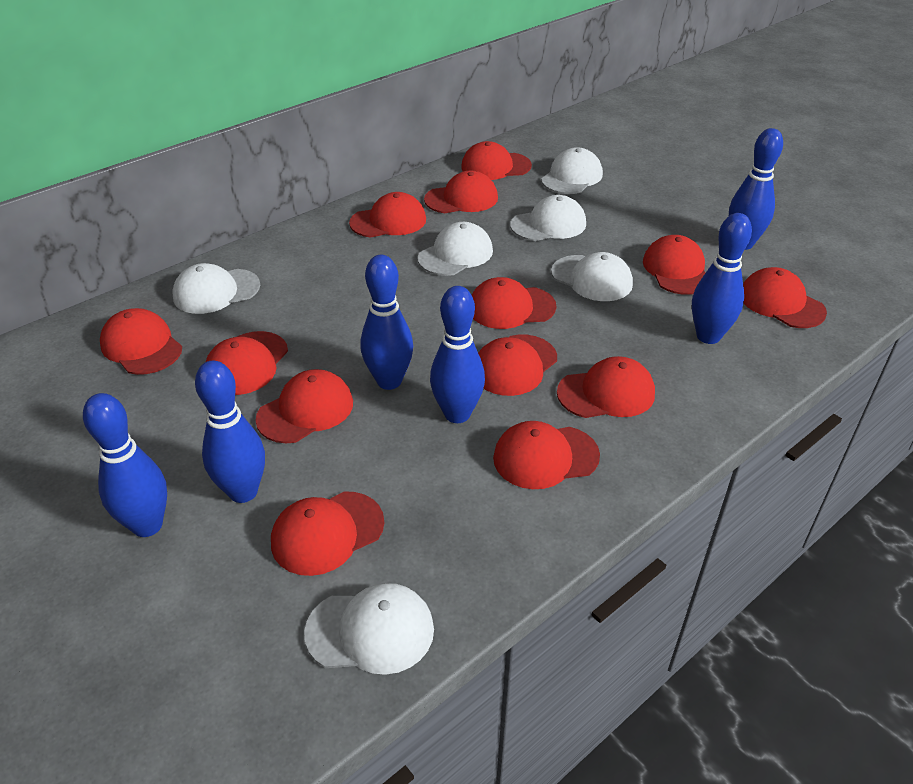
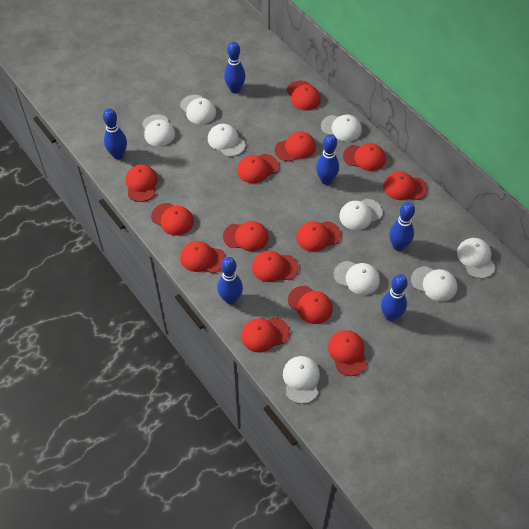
red cap: 13 -> 14
white cap: 6 -> 9

